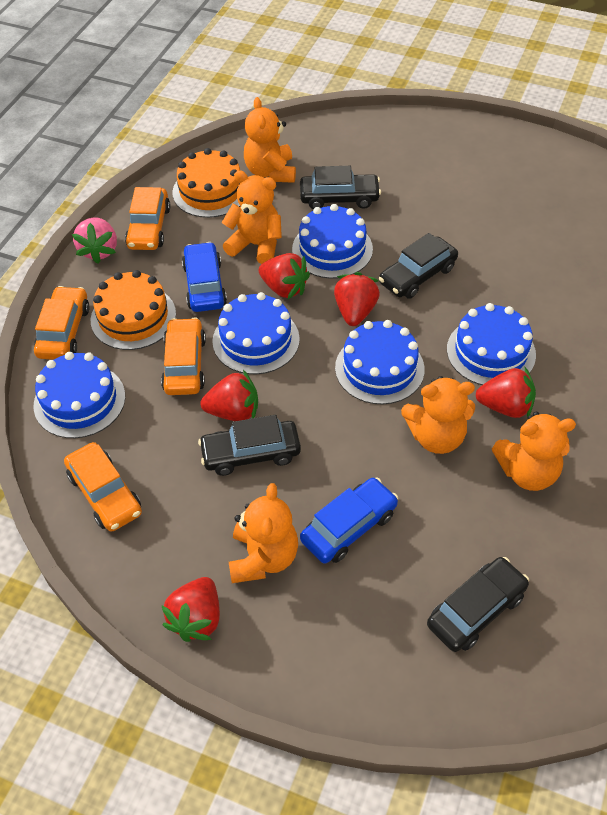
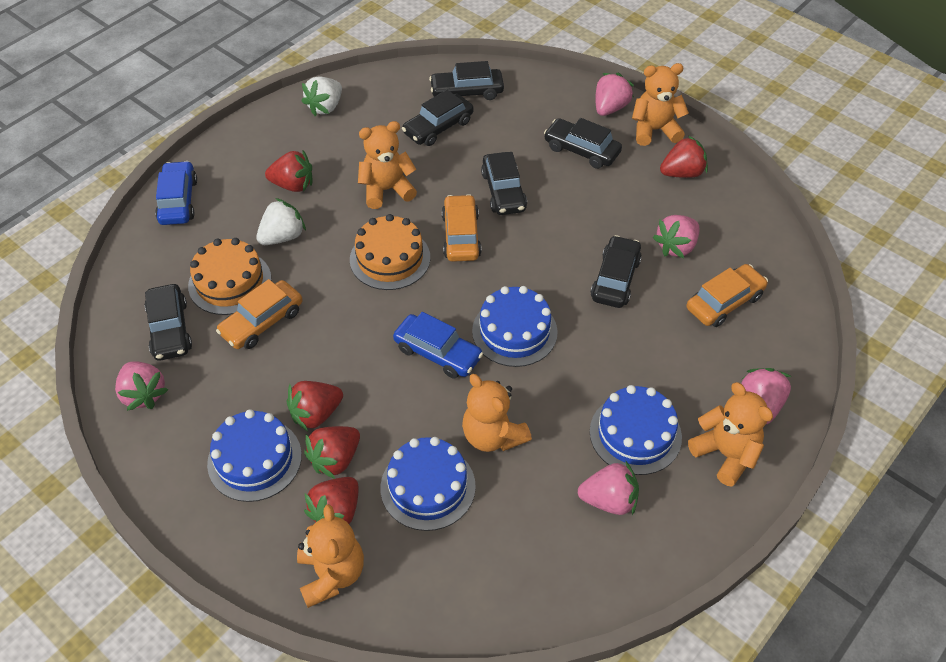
black car: 4 -> 6
blue cake: 5 -> 4
orange car: 4 -> 3
pink strawberry: 1 -> 5
white strawberry: 0 -> 2

